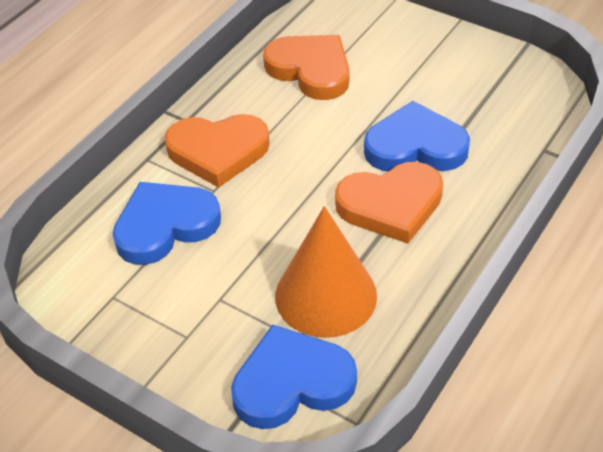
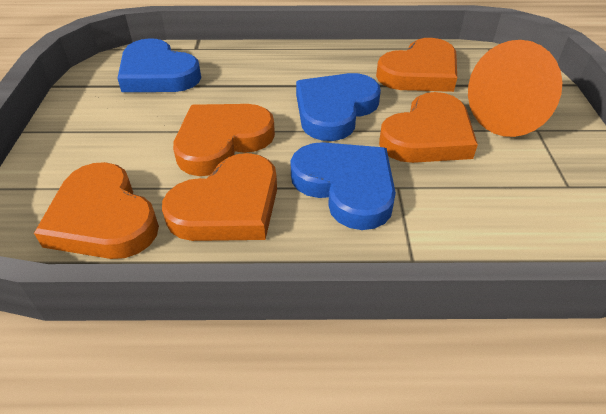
orange heart: 3 -> 5

